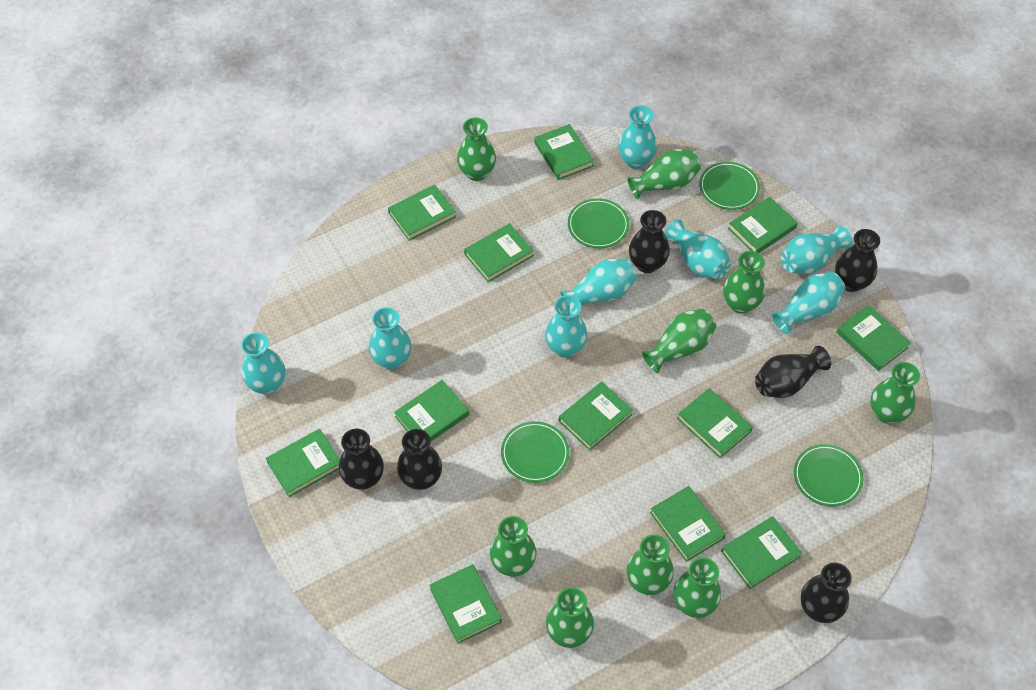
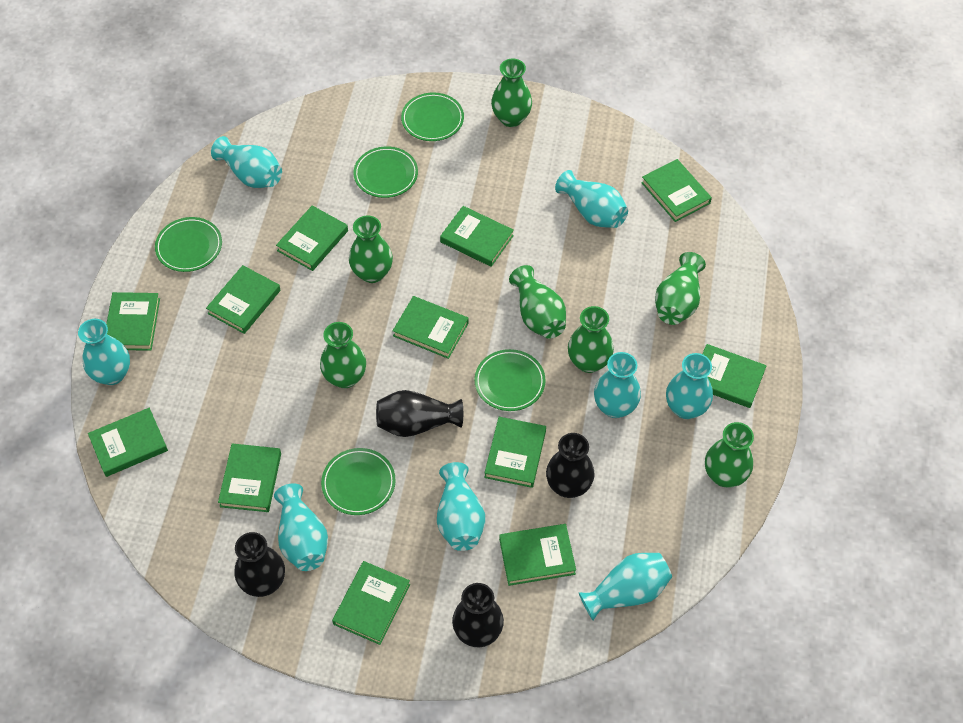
black vase: 6 -> 4
green plate: 4 -> 5
green vase: 9 -> 7

